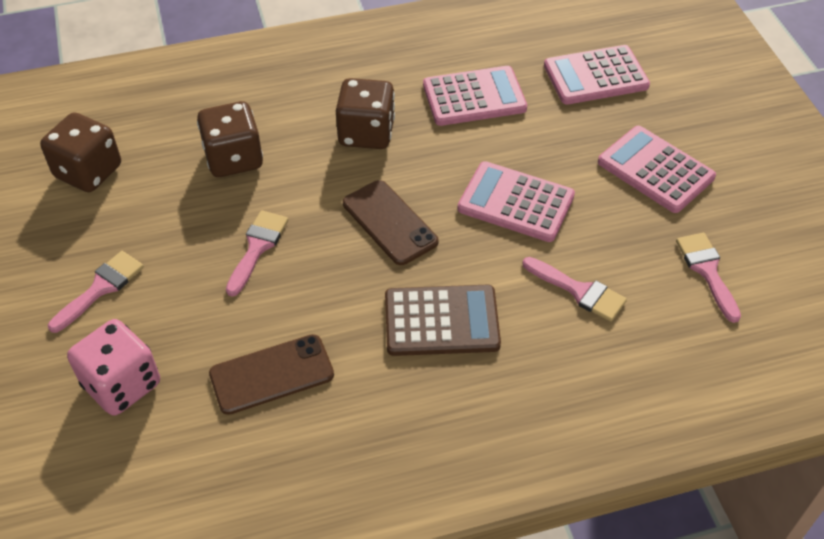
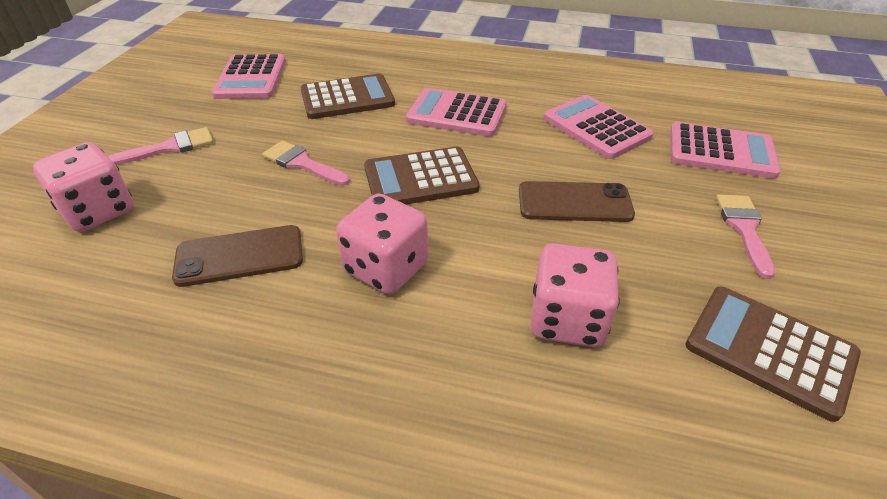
brown calculator: 1 -> 3
brown dice: 3 -> 0
pink brush: 4 -> 3
pink dice: 1 -> 3

